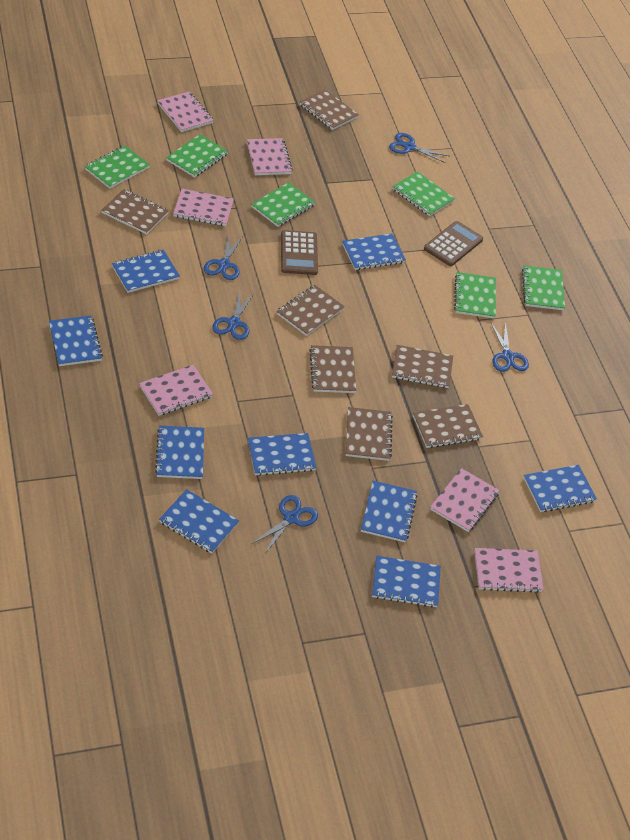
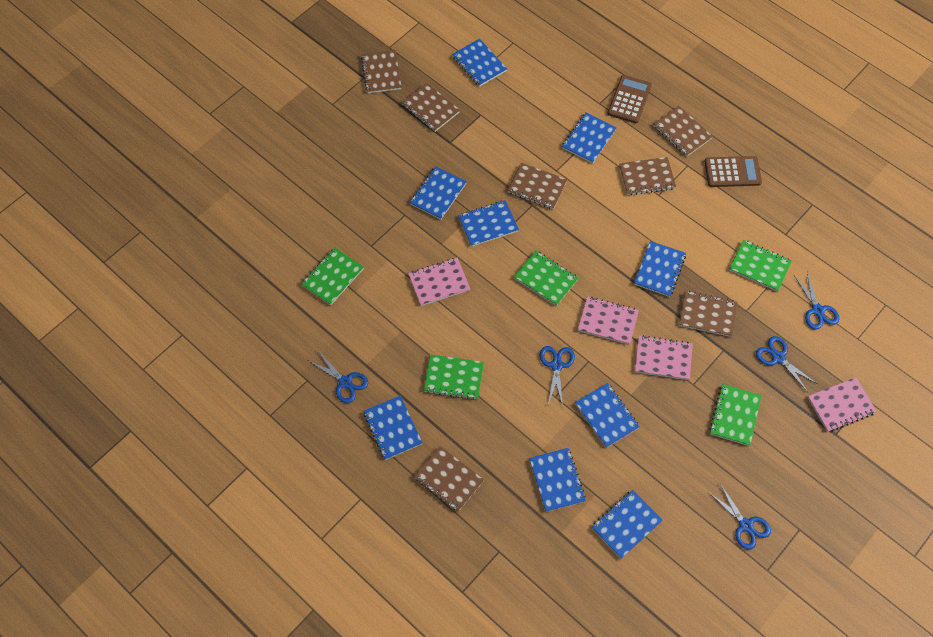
green notebook: 6 -> 5
pink notebook: 6 -> 4

